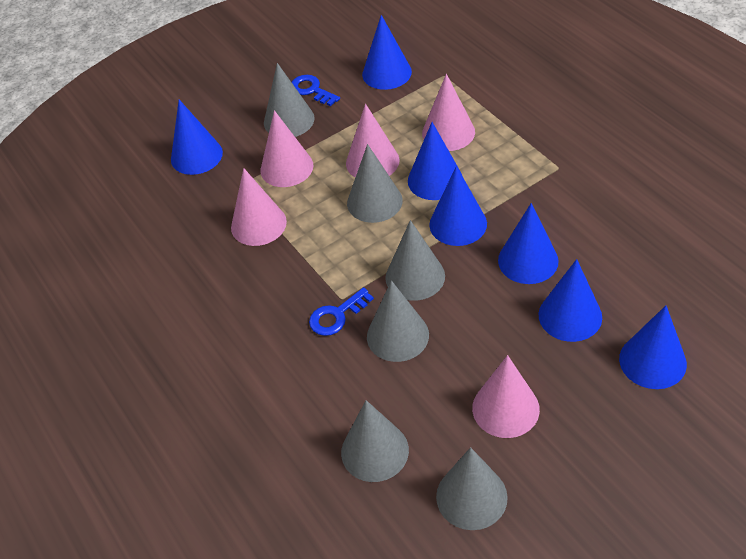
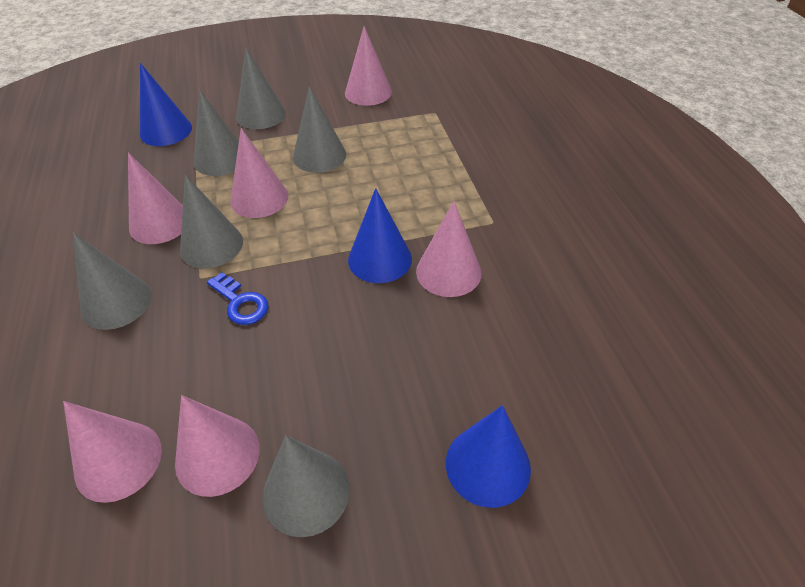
blue cone: 7 -> 3
blue key: 2 -> 1
pink cone: 5 -> 6

